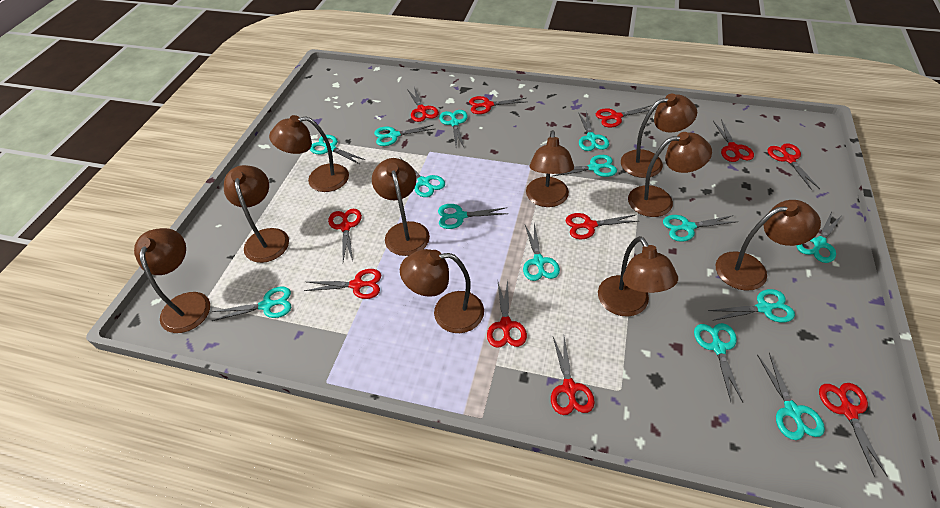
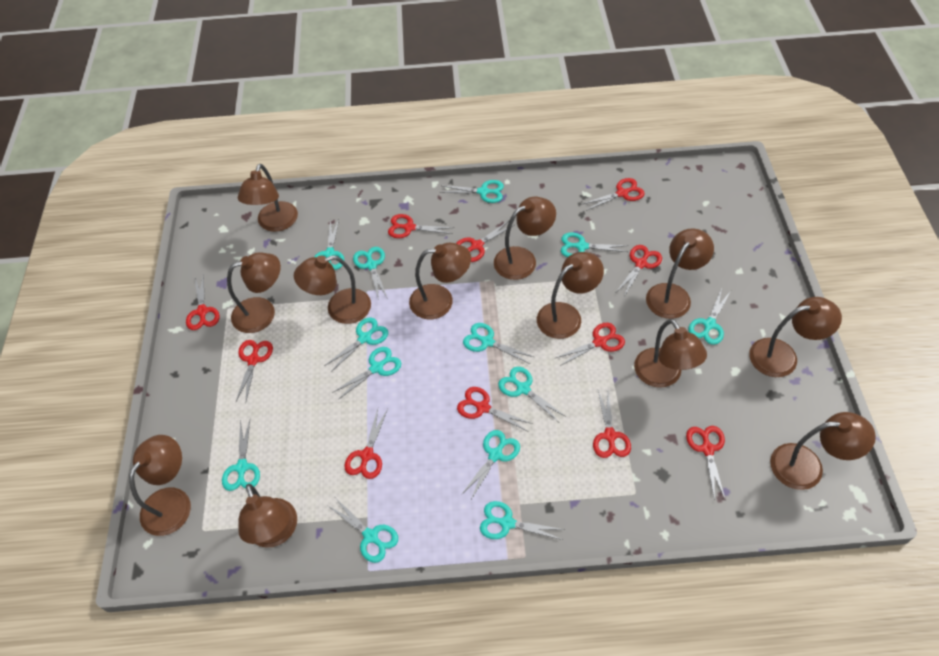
brown lamp: 10 -> 12
turquoise scissors: 14 -> 13

